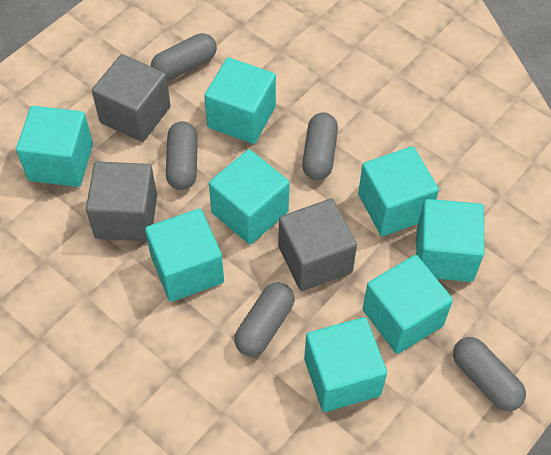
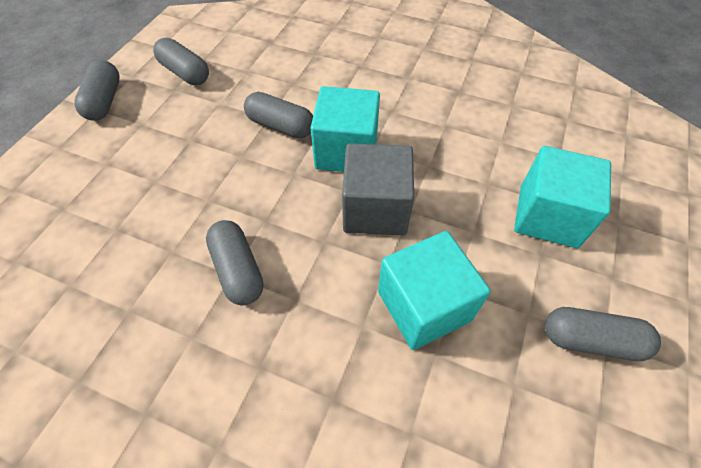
grey cube: 3 -> 1
turquoise cube: 8 -> 3

